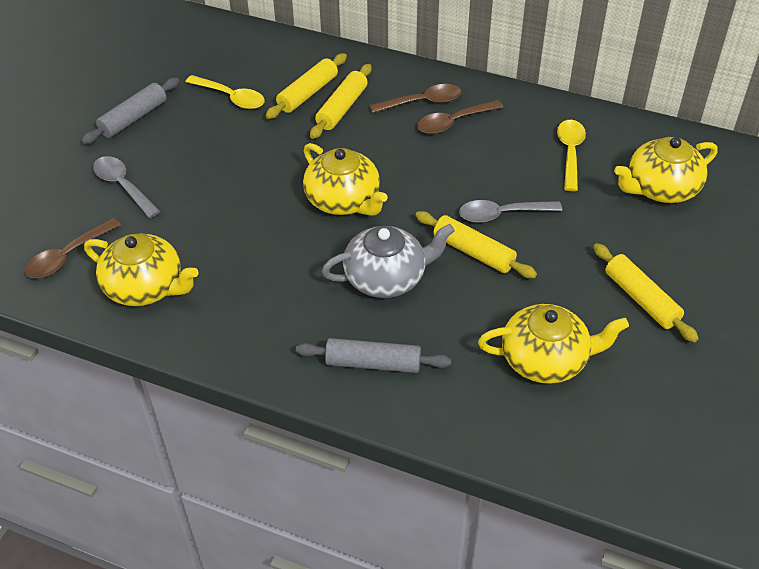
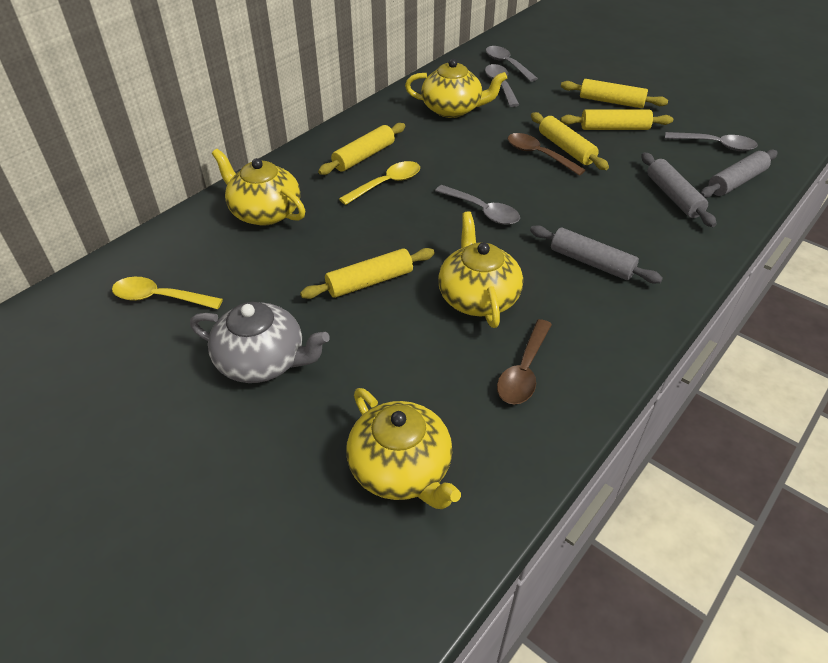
brown spoon: 3 -> 2
grey rolling pin: 2 -> 3
grey spoon: 2 -> 4
yellow rolling pin: 4 -> 5

